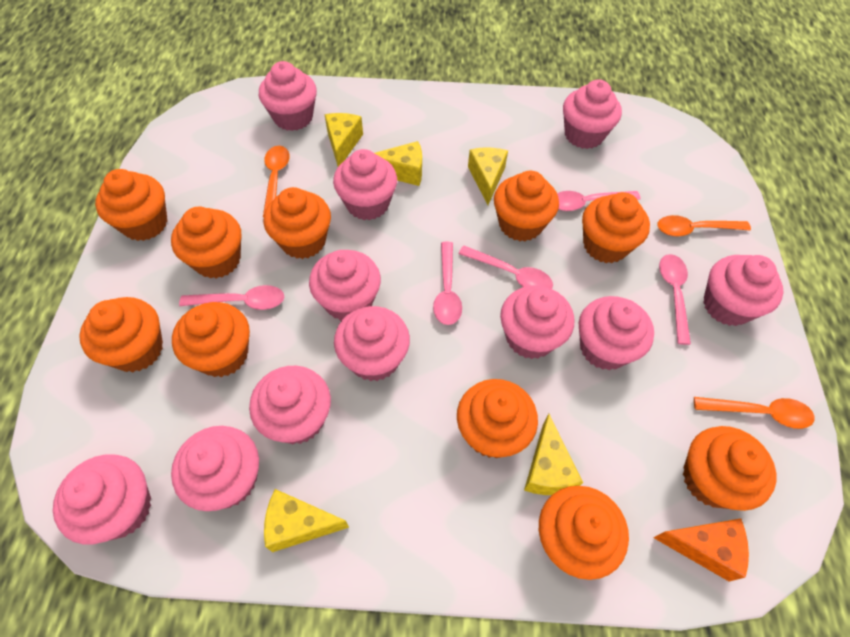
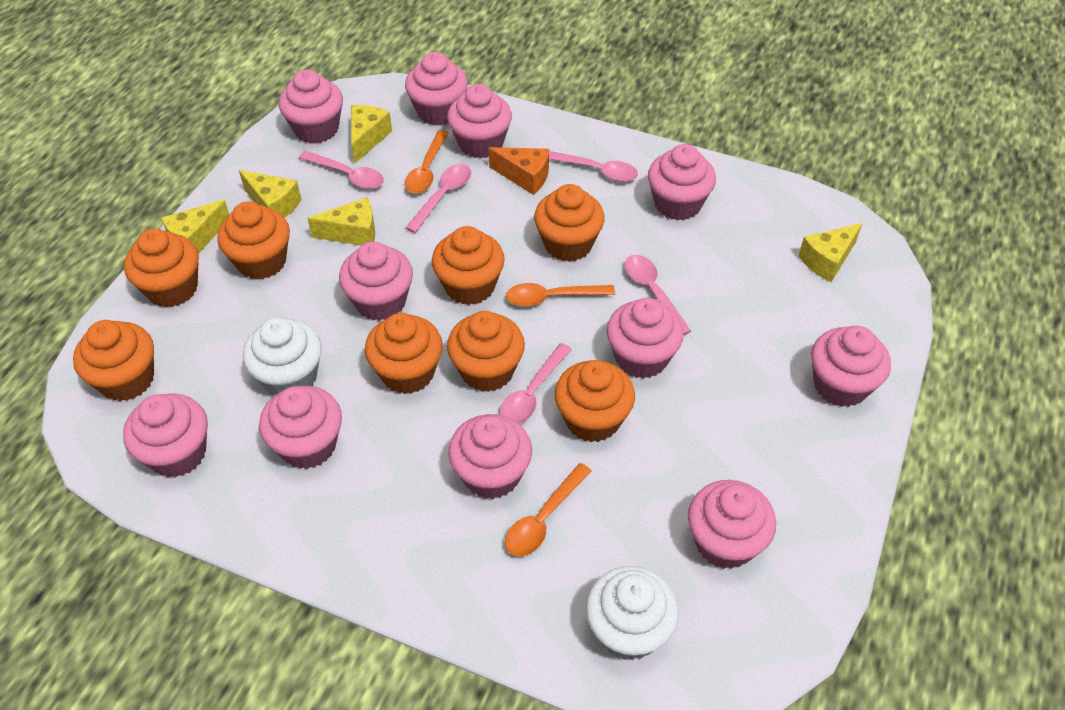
orange cupcake: 10 -> 8
white cupcake: 0 -> 2

